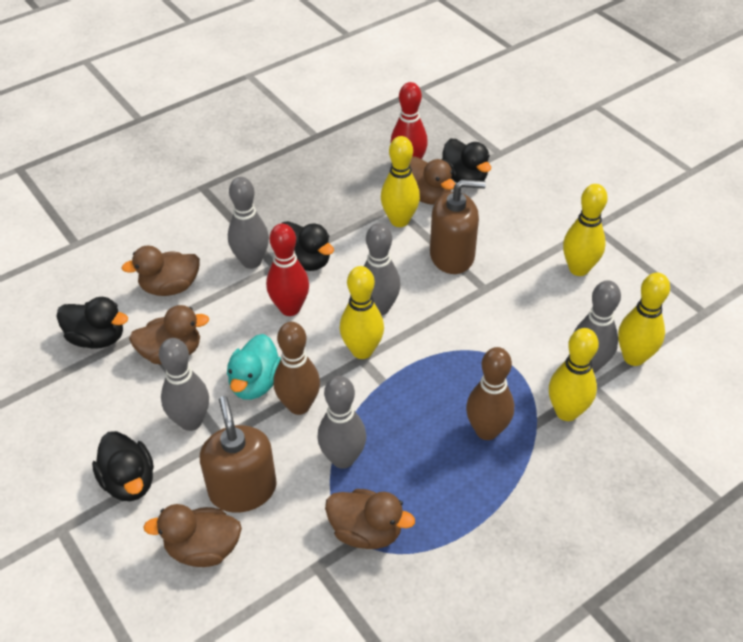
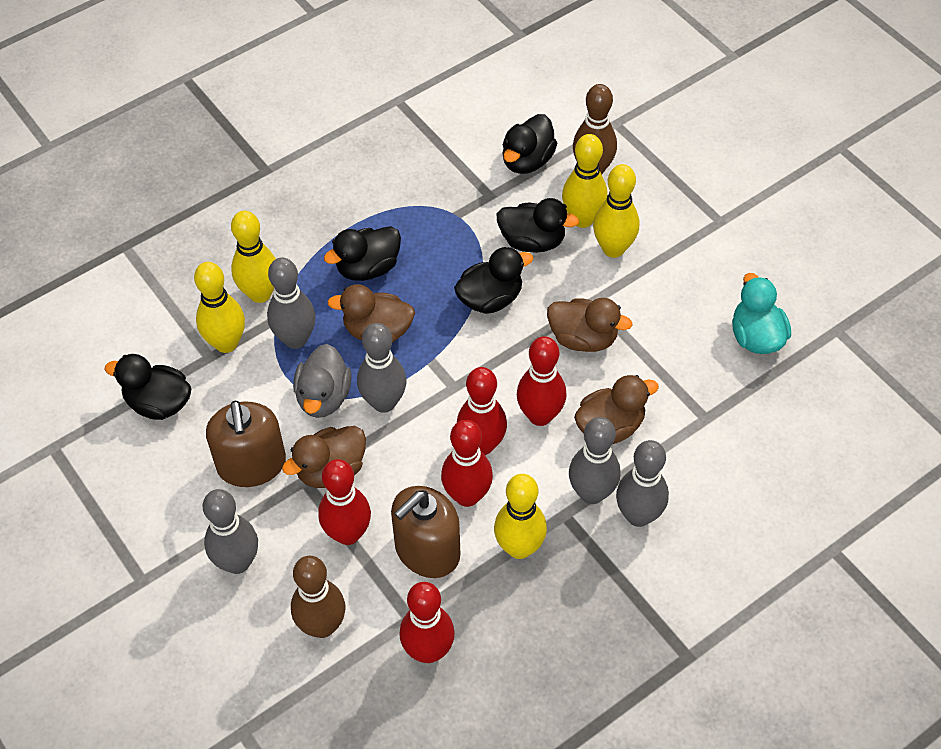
black duck: 4 -> 5
brown duck: 5 -> 4
grey duck: 0 -> 1
red bowling pin: 2 -> 5

